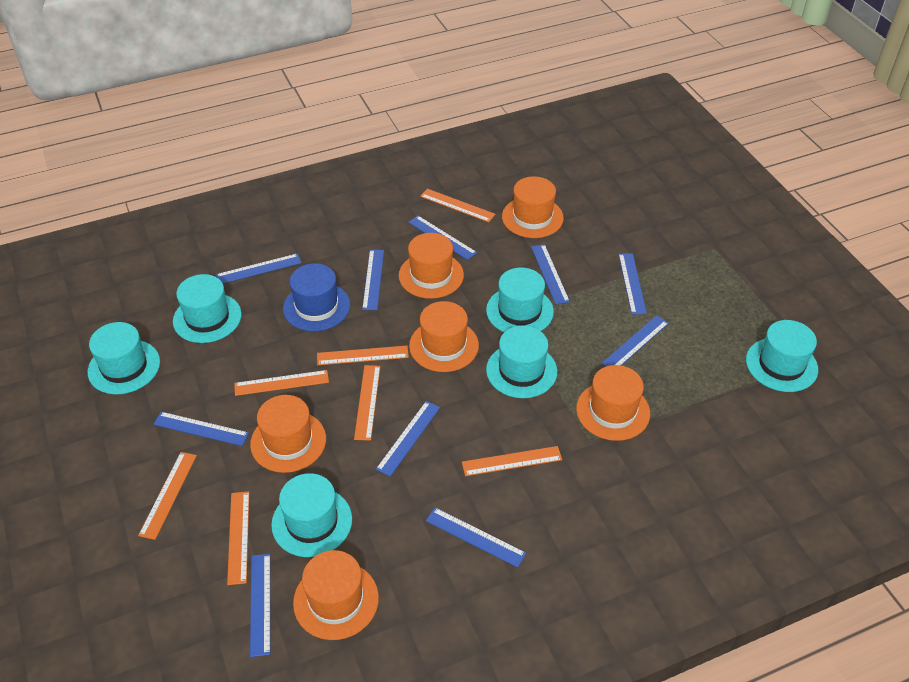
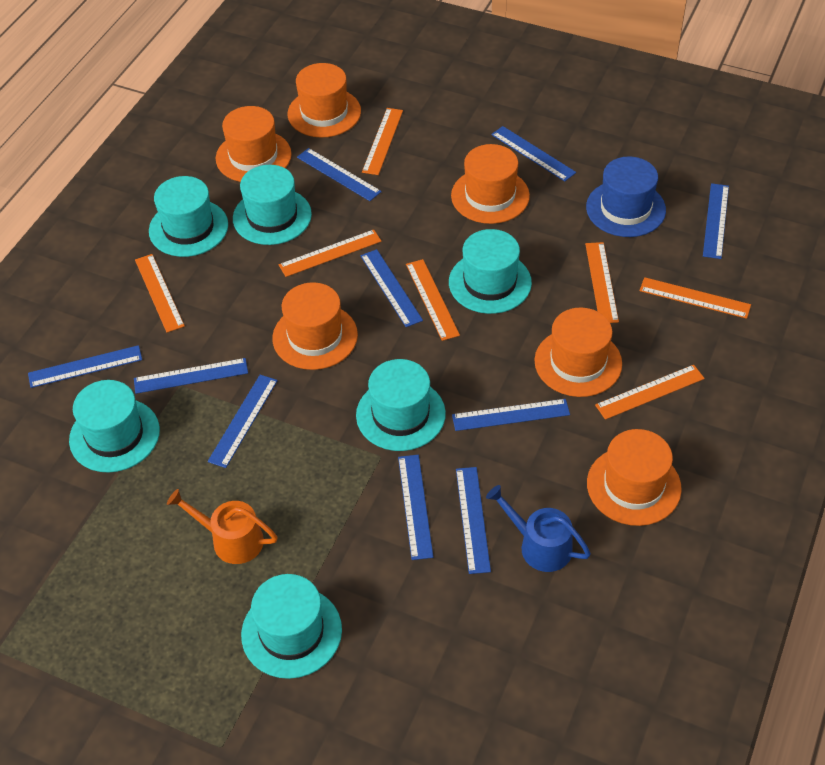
blue watering can: 0 -> 1
orange watering can: 0 -> 1

